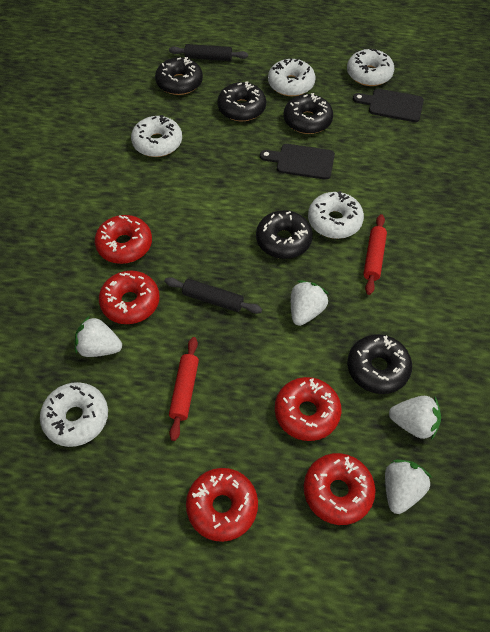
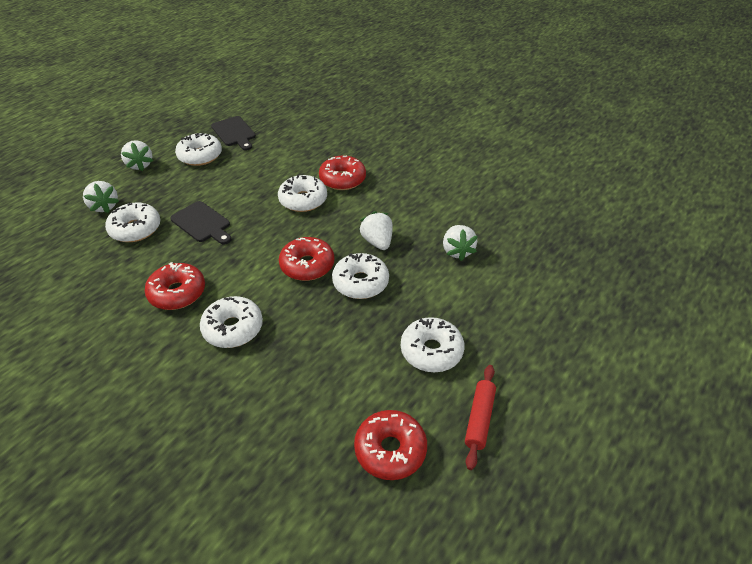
black donut: 5 -> 0
black rolling pin: 2 -> 0
red donut: 5 -> 4
red rolling pin: 2 -> 1
white donut: 5 -> 6

